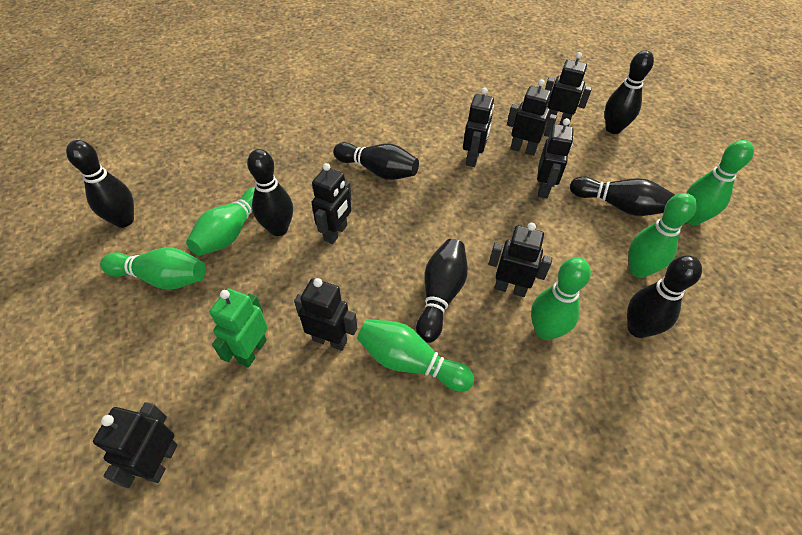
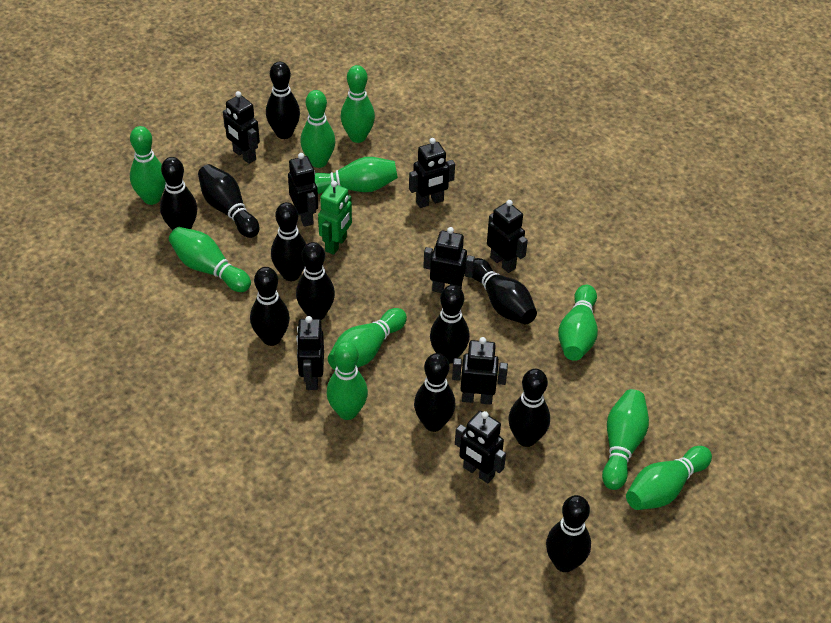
black bowling pin: 7 -> 11
green bowling pin: 6 -> 10

